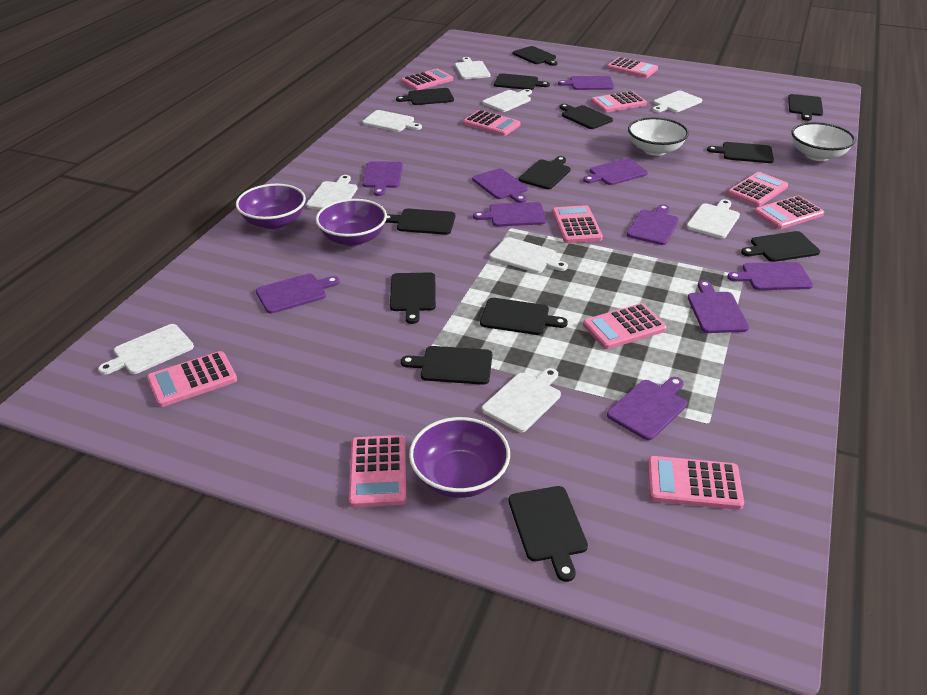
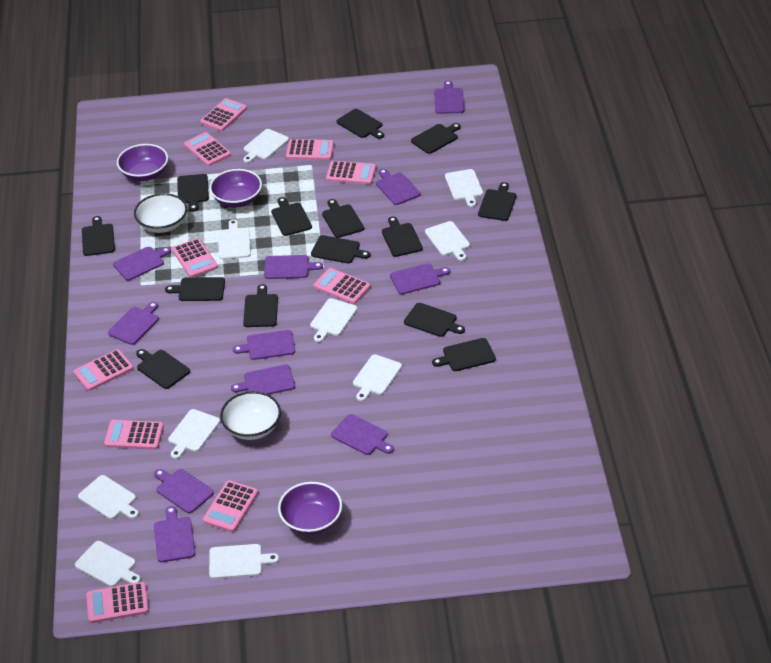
black cutting board: 13 -> 14
pink calculator: 11 -> 10
purple cutting board: 10 -> 11
white cutting board: 9 -> 10

